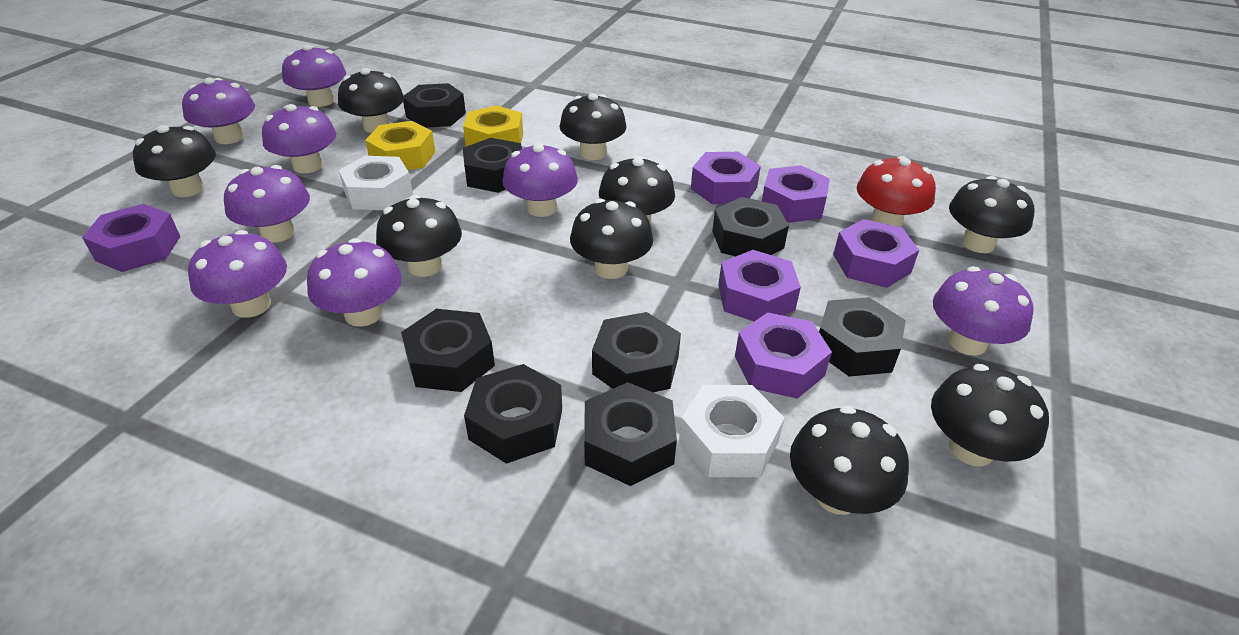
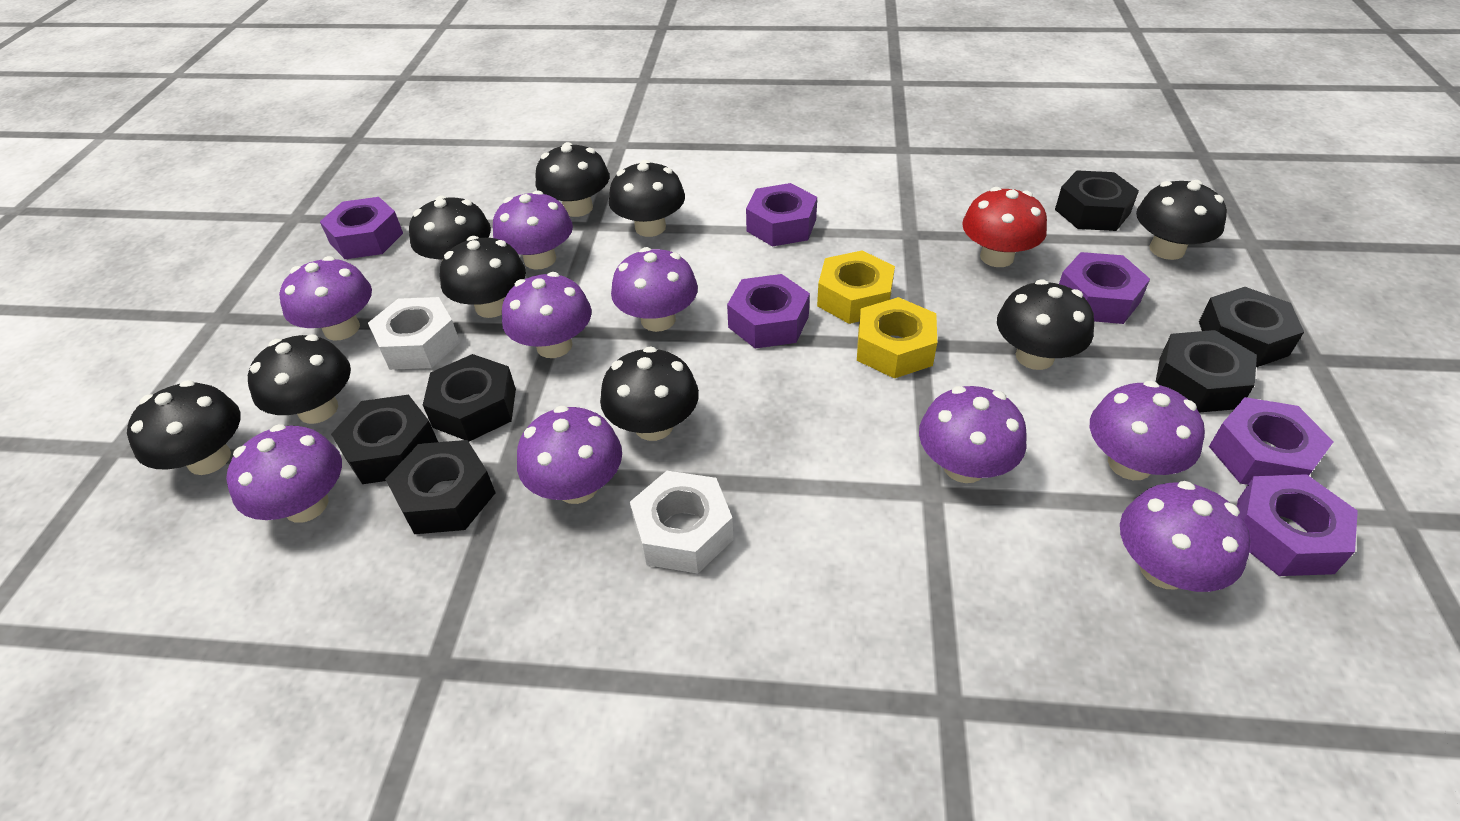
black nut: 8 -> 6
purple mushroom: 8 -> 9

